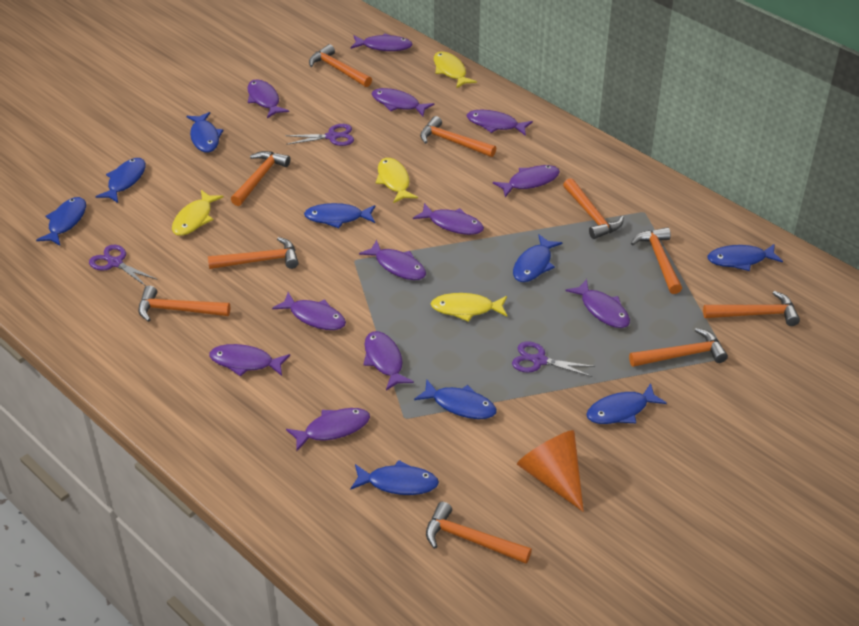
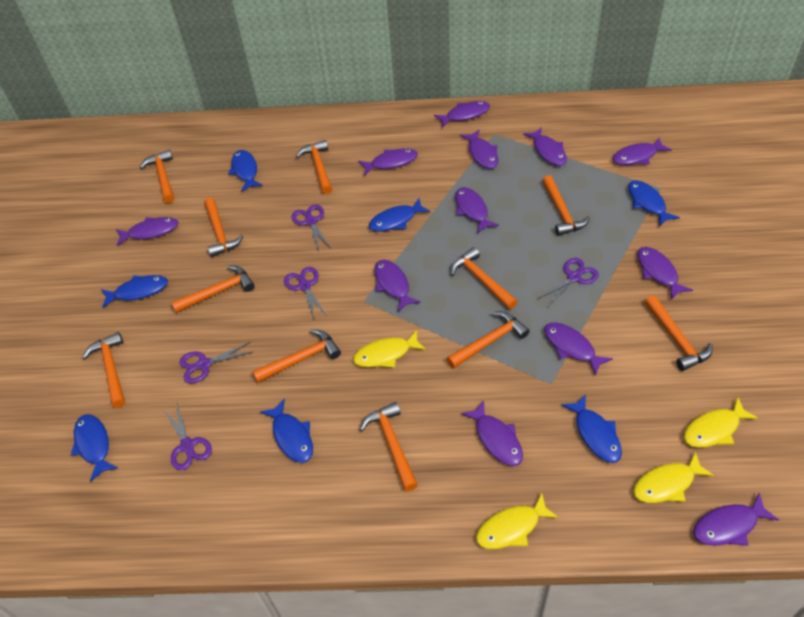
blue fish: 9 -> 7
orange cone: 1 -> 0
orange hammer: 10 -> 11
purple scissors: 3 -> 5

